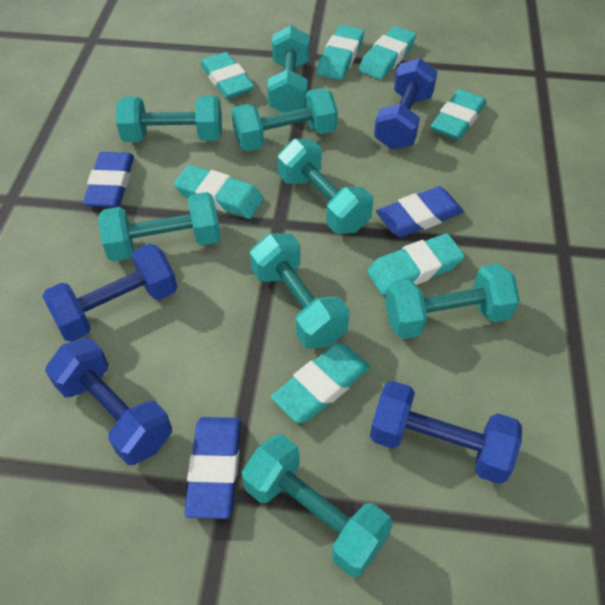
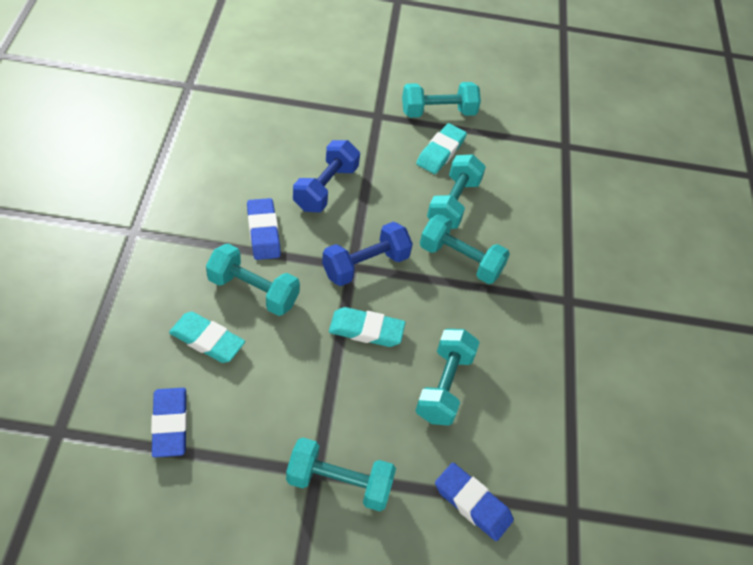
blue dumbbell: 4 -> 2
turquoise dumbbell: 8 -> 6
turquoise eraser: 7 -> 3

